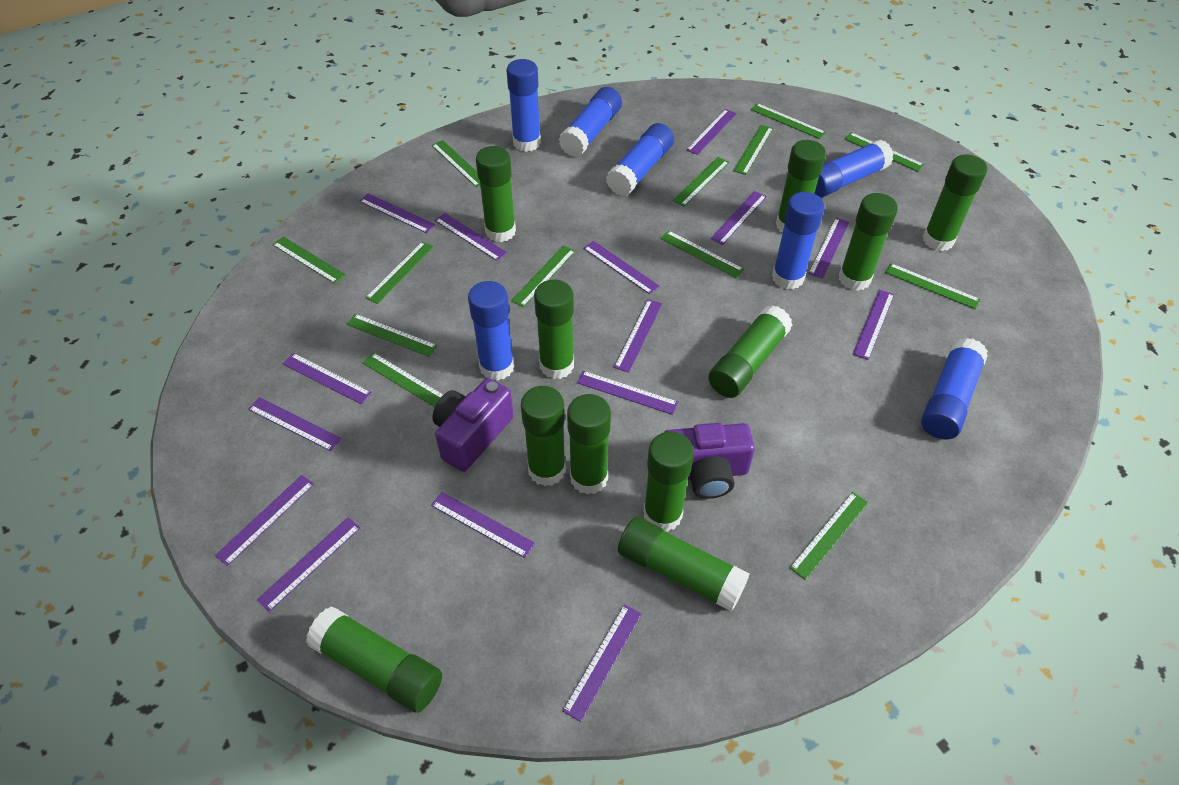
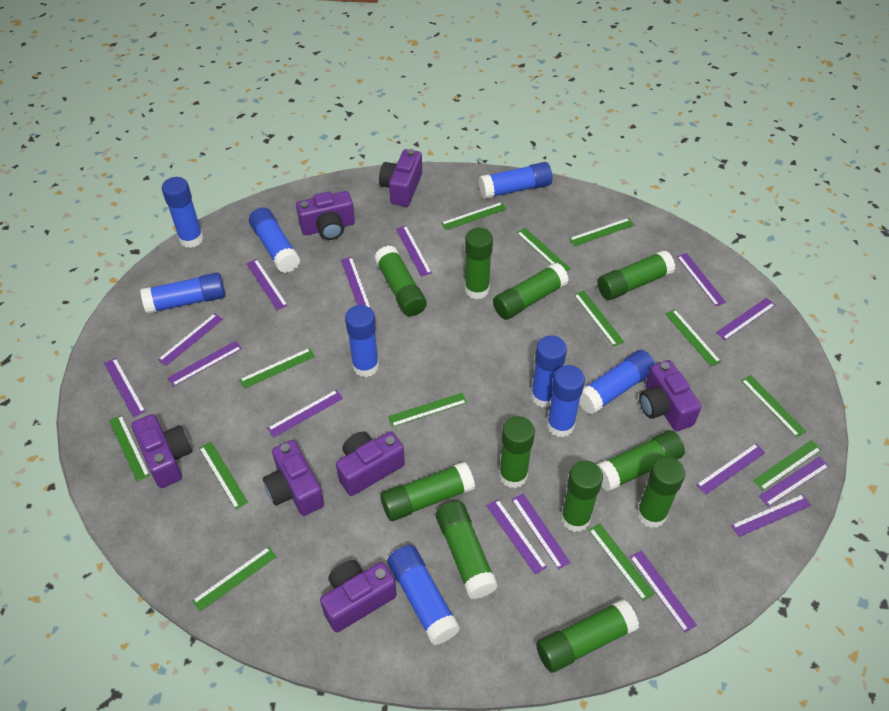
blue glue stick: 7 -> 9
purple camera: 2 -> 7

